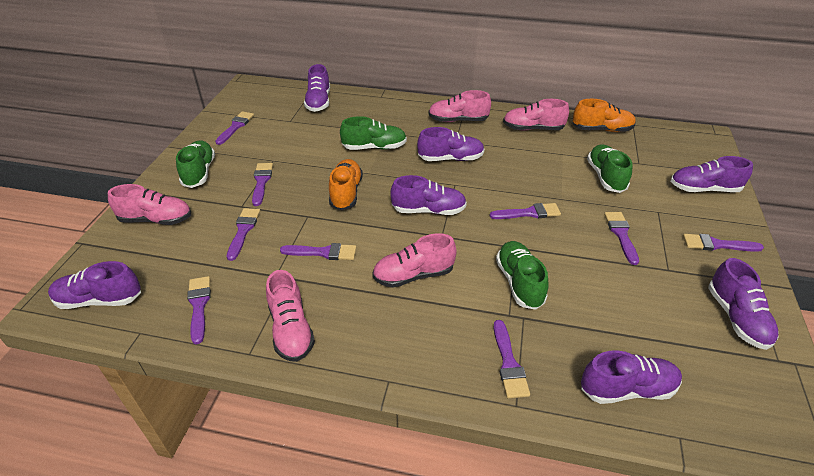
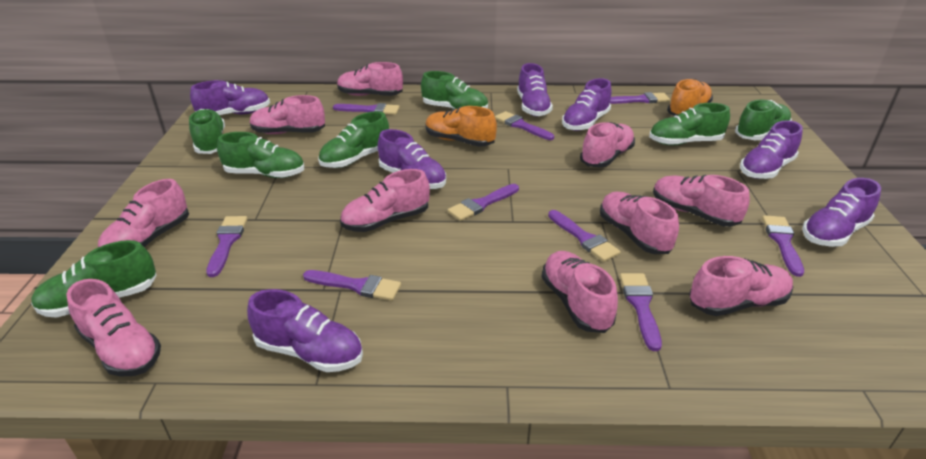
green shoe: 4 -> 7
pink shoe: 5 -> 10

